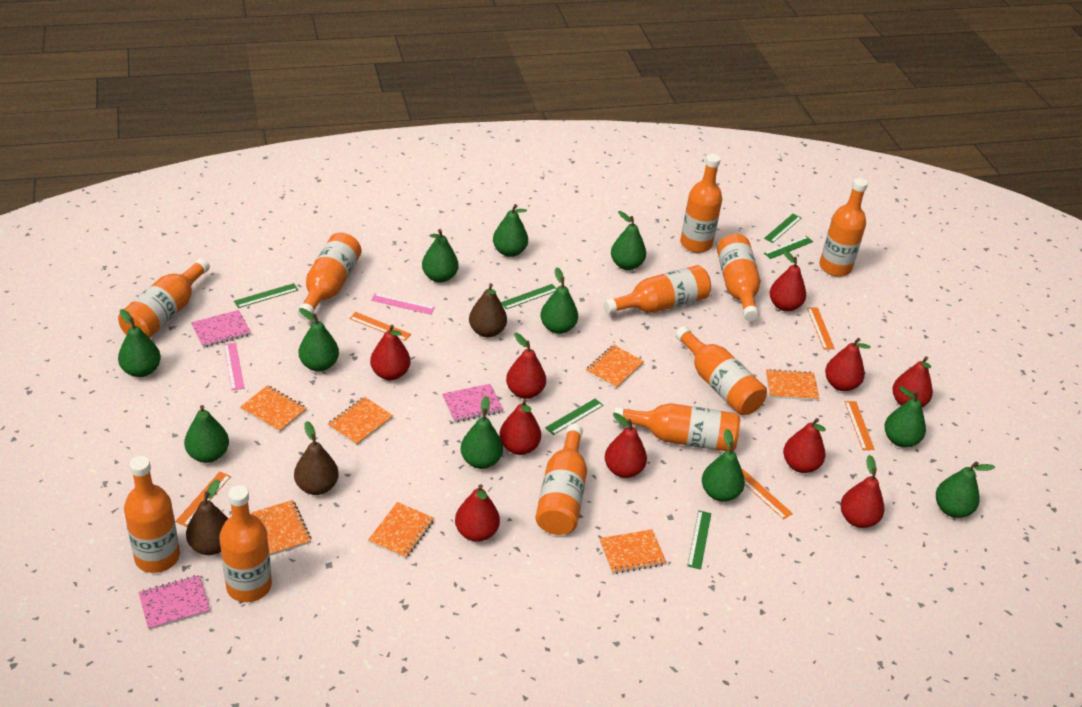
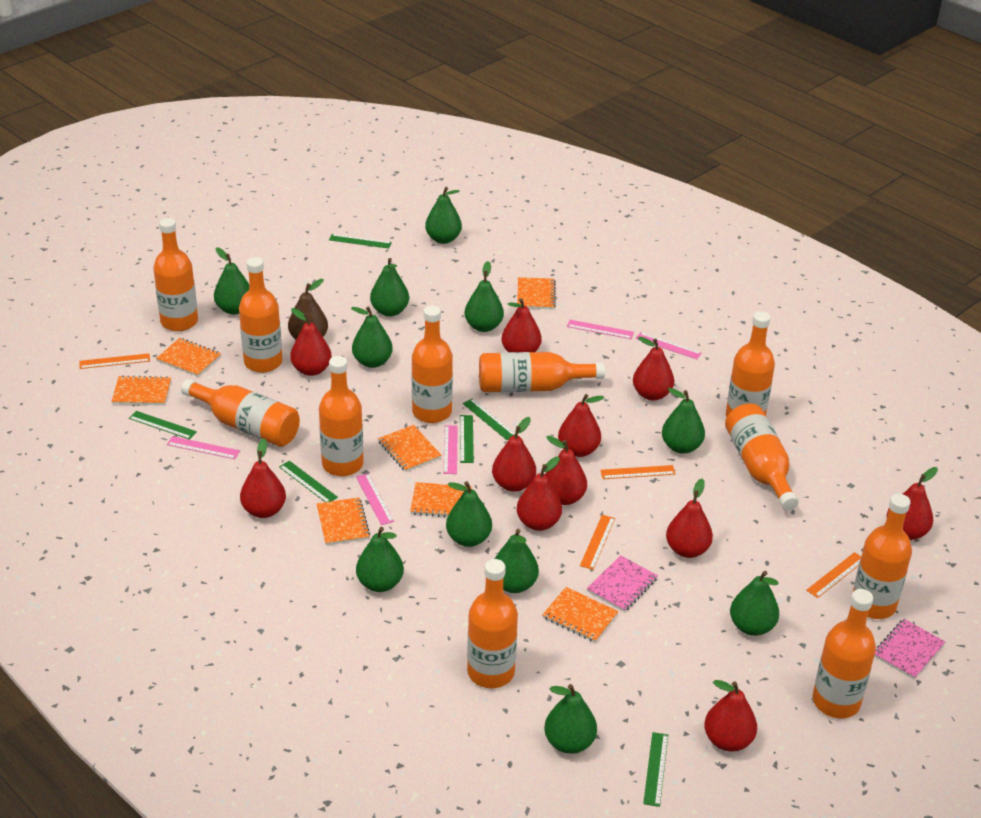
brown pear: 3 -> 1
orange ruler: 5 -> 4
pink notebook: 3 -> 2
pink ruler: 2 -> 5
red pear: 10 -> 11

